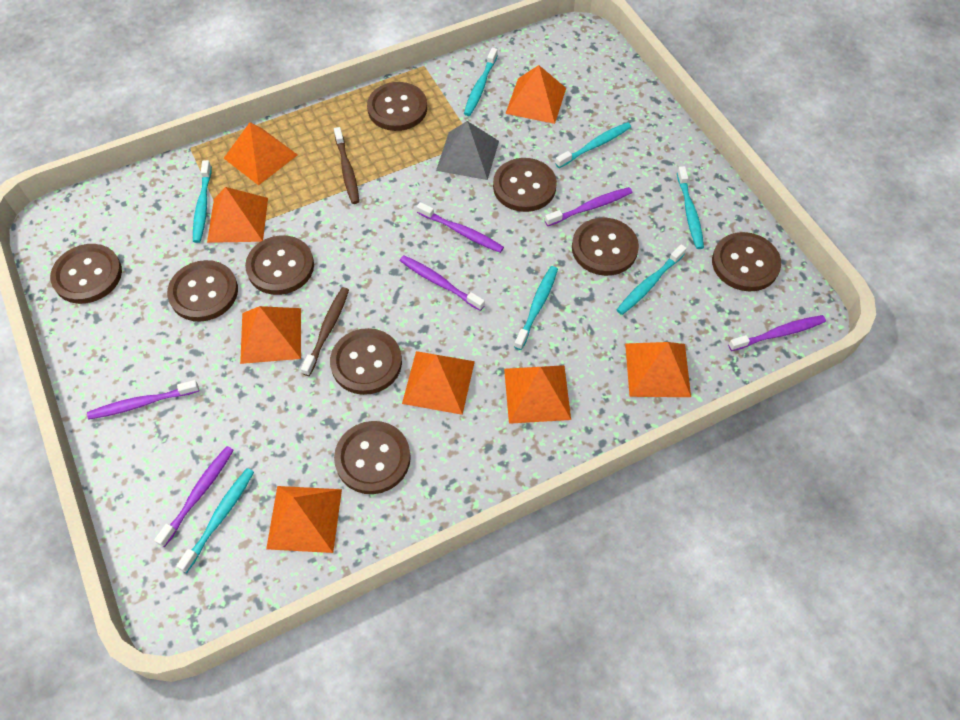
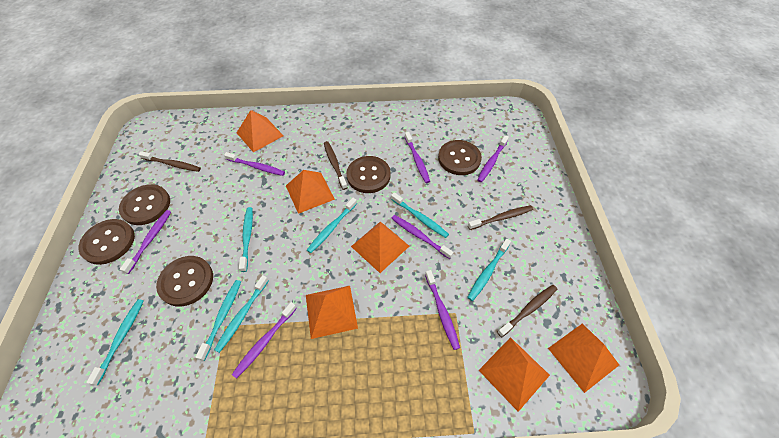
brown button: 9 -> 5
brown toothbrush: 2 -> 4
grey pyramid: 1 -> 0
orange pyramid: 8 -> 6
purple toothbrush: 6 -> 7

